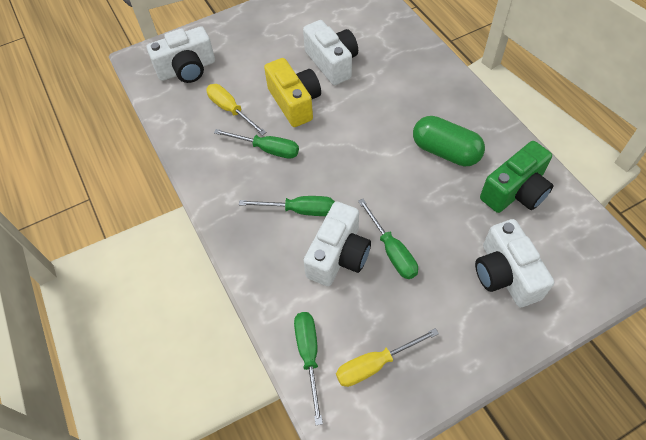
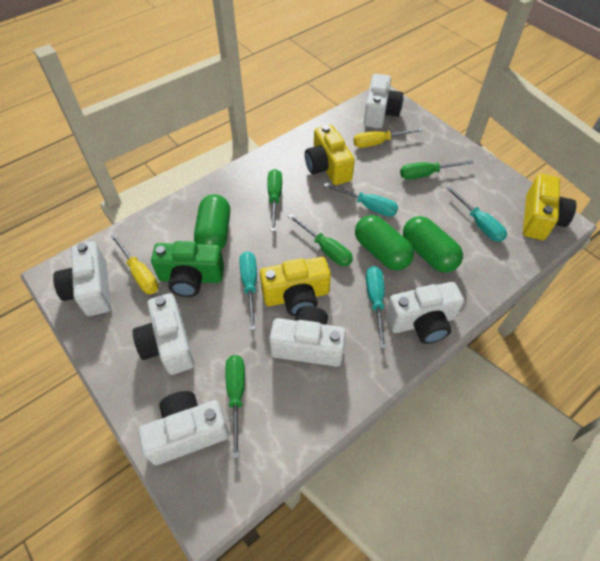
green capsule: 1 -> 3
turquoise screwdriver: 0 -> 4
white camera: 4 -> 6
yellow camera: 1 -> 3

